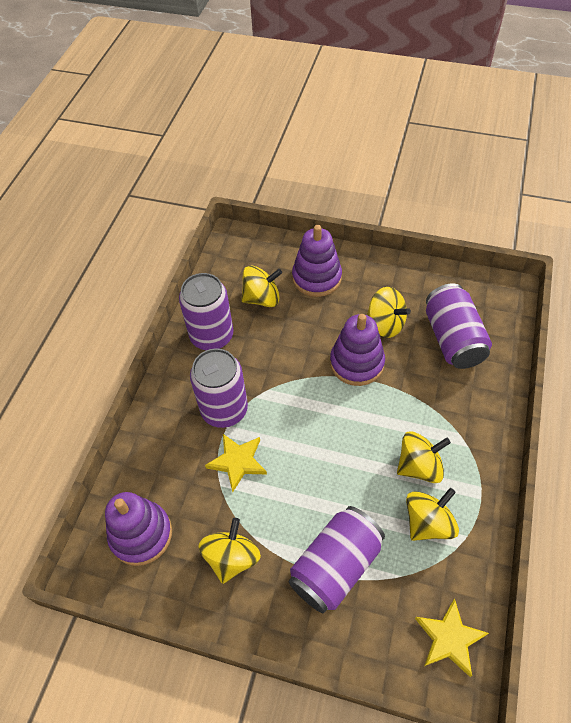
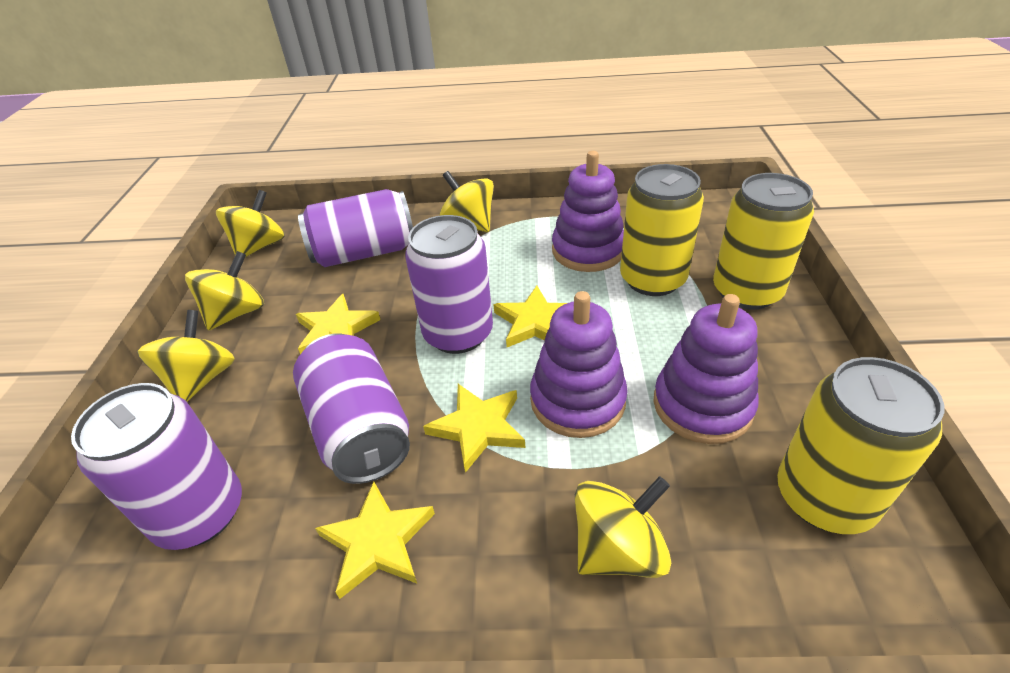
yellow can: 0 -> 3
yellow star: 2 -> 4

